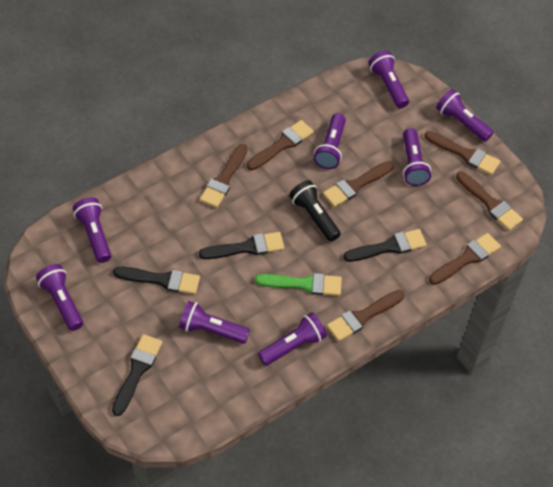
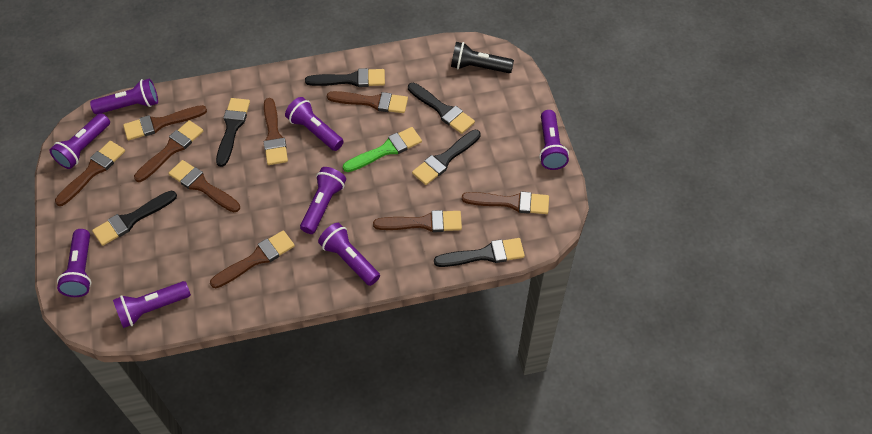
black brush: 4 -> 6
brown brush: 7 -> 9

